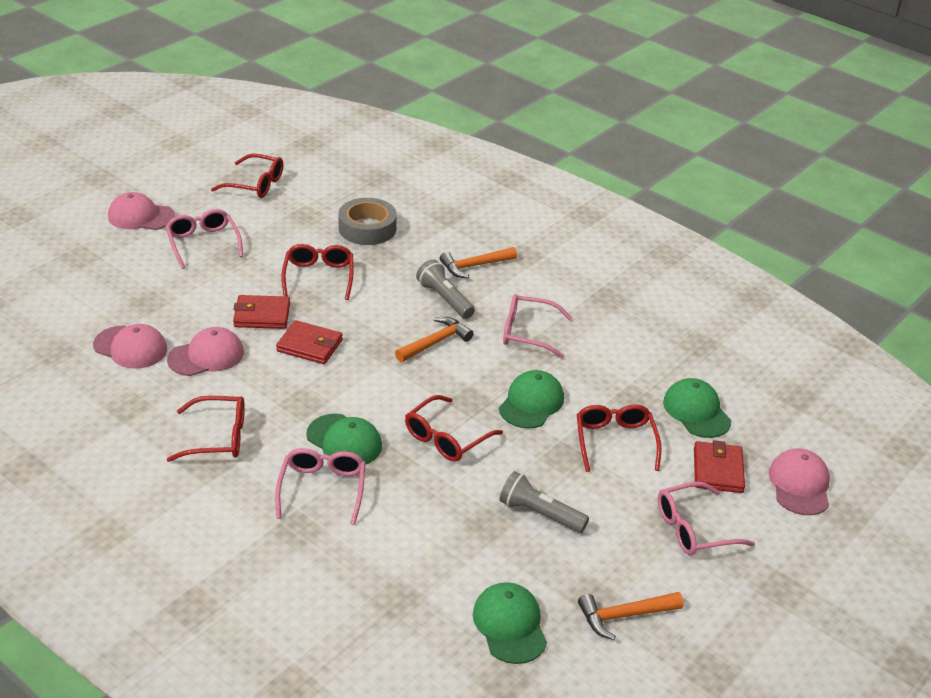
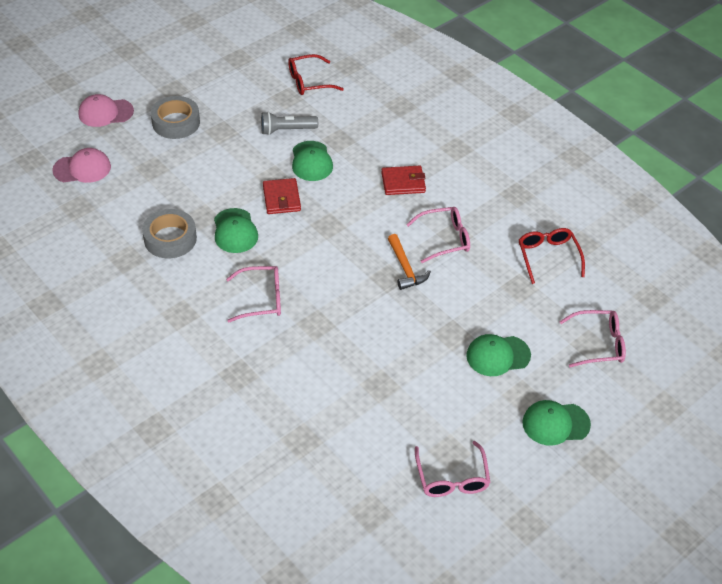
grey flashlight: 2 -> 1
grey tape: 1 -> 2
orange hammer: 3 -> 1
pink cap: 4 -> 2
red glasses: 5 -> 2
red wallet: 3 -> 2

